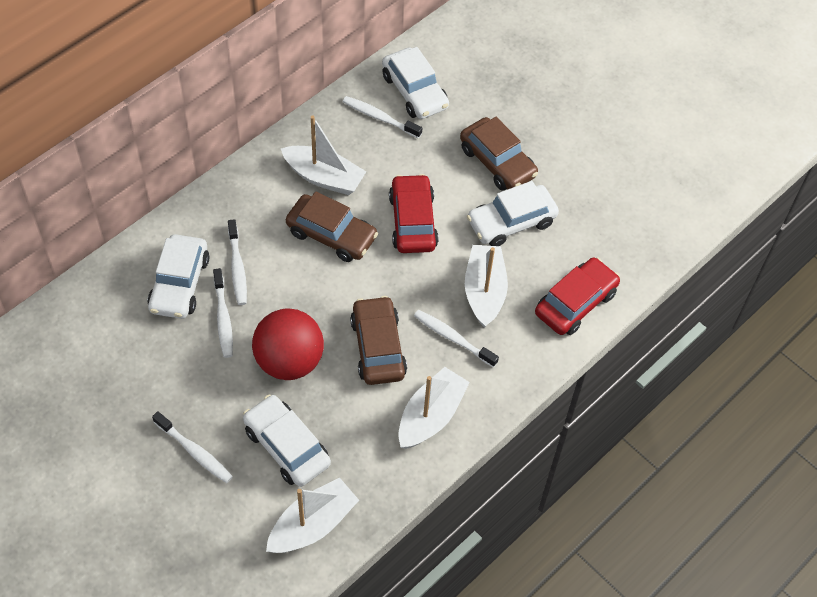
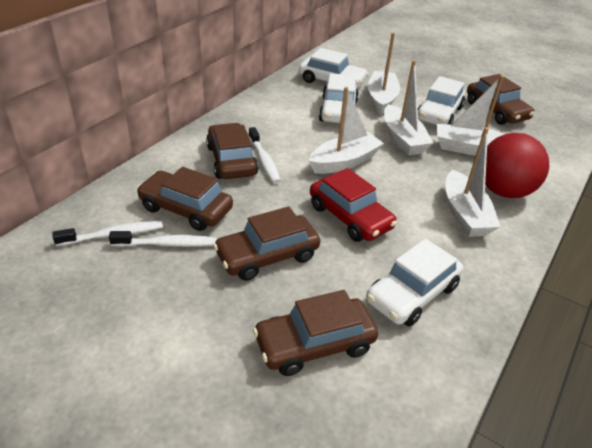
brown car: 3 -> 5
red car: 2 -> 1
white boat: 4 -> 5
white toothbrush: 5 -> 3

